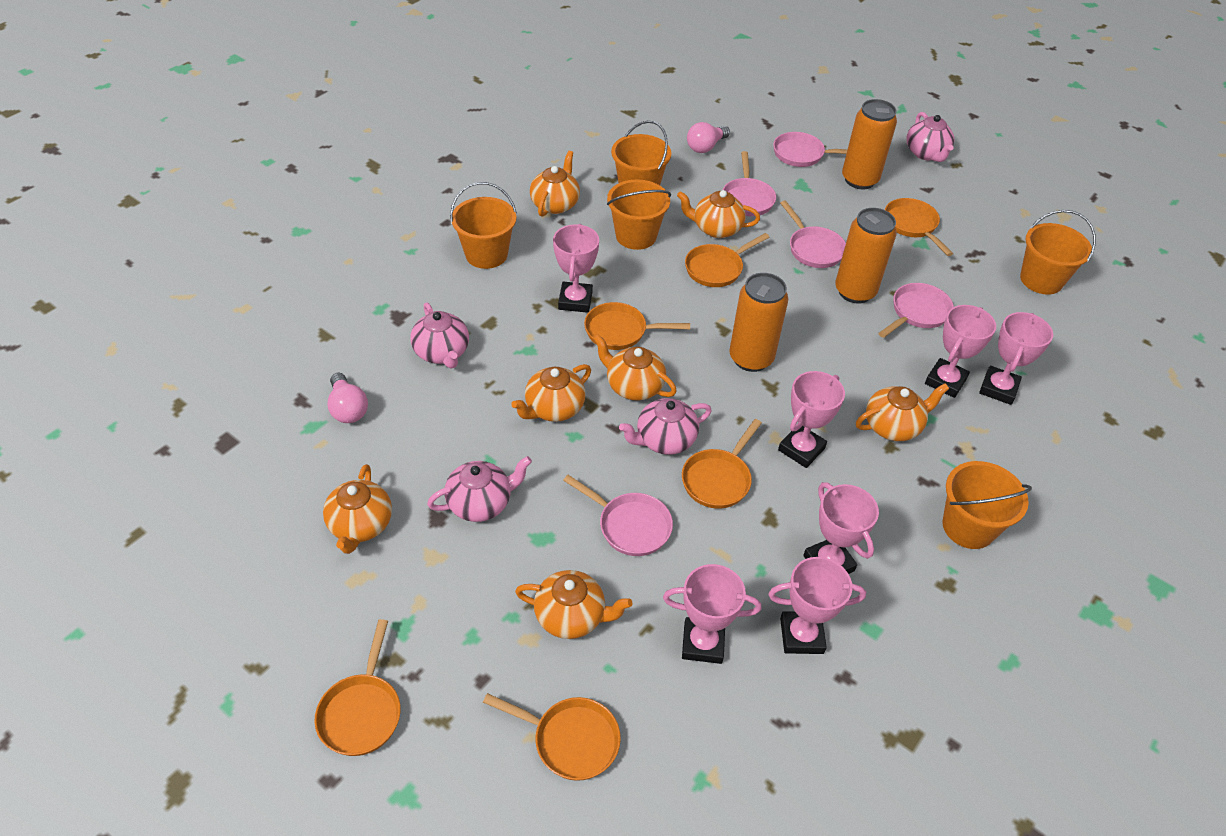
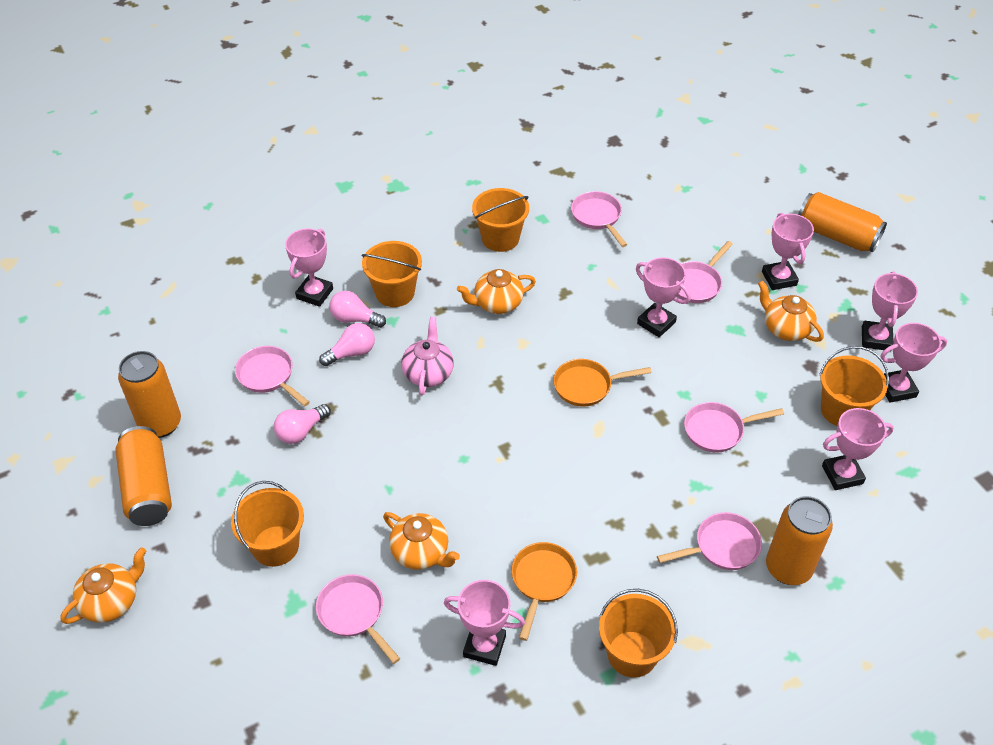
orange can: 3 -> 4
orange pan: 6 -> 2
orange teapot: 7 -> 4
pink light bulb: 2 -> 3
pink pan: 5 -> 6
pink teapot: 4 -> 1

